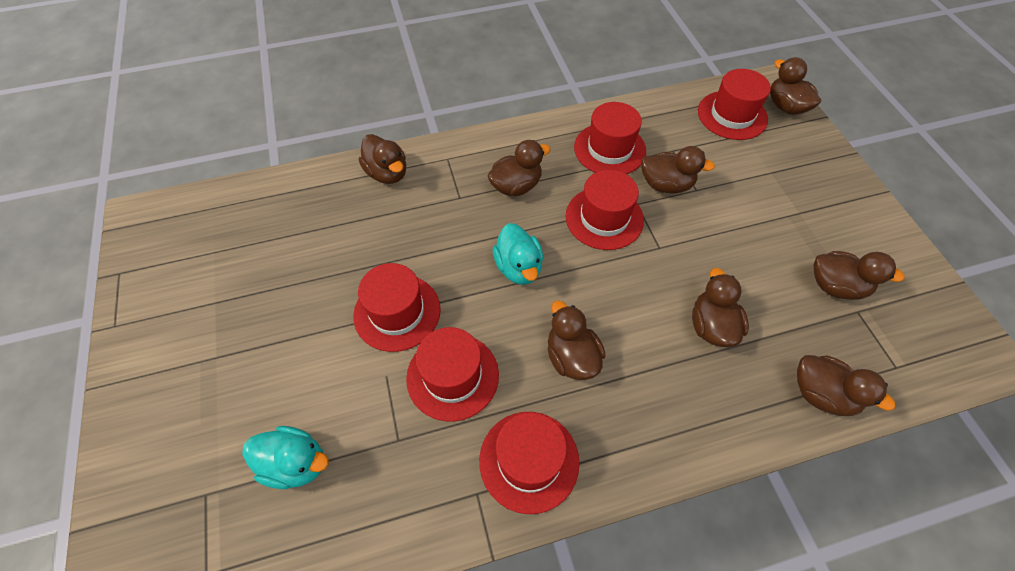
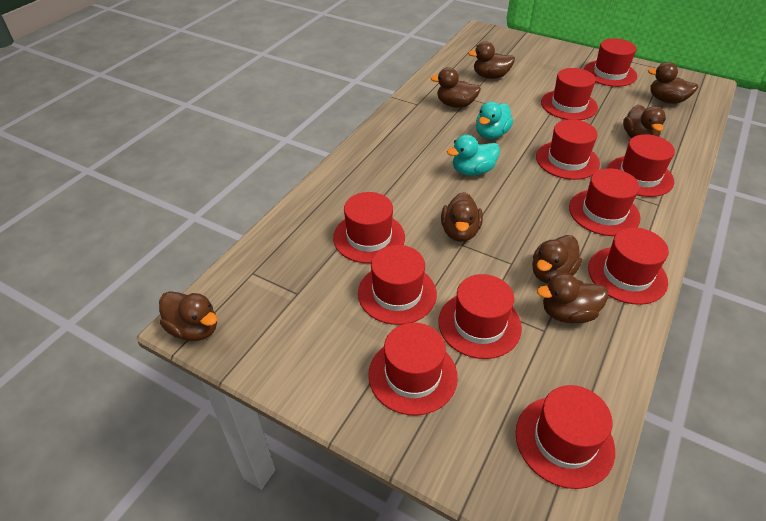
red hat: 6 -> 11

